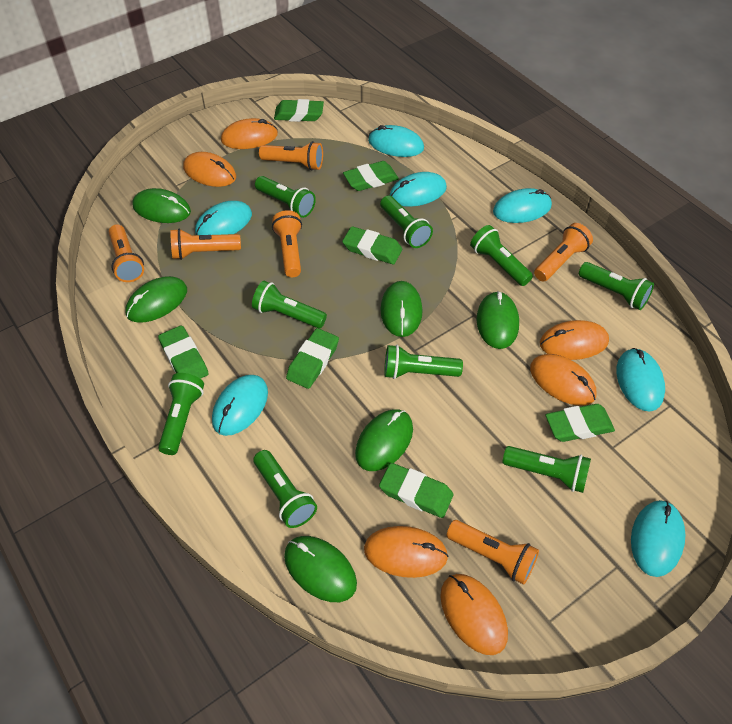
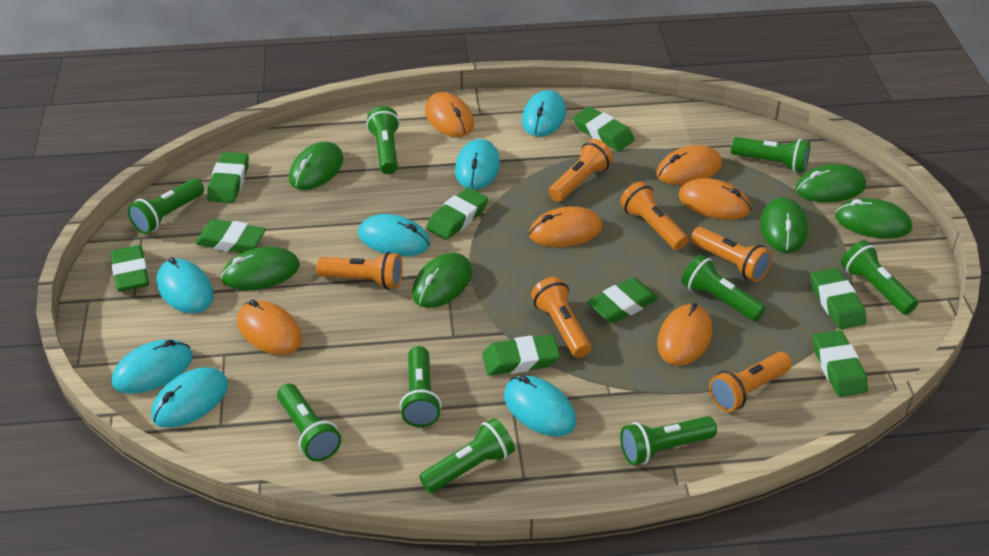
green eraser: 7 -> 9

